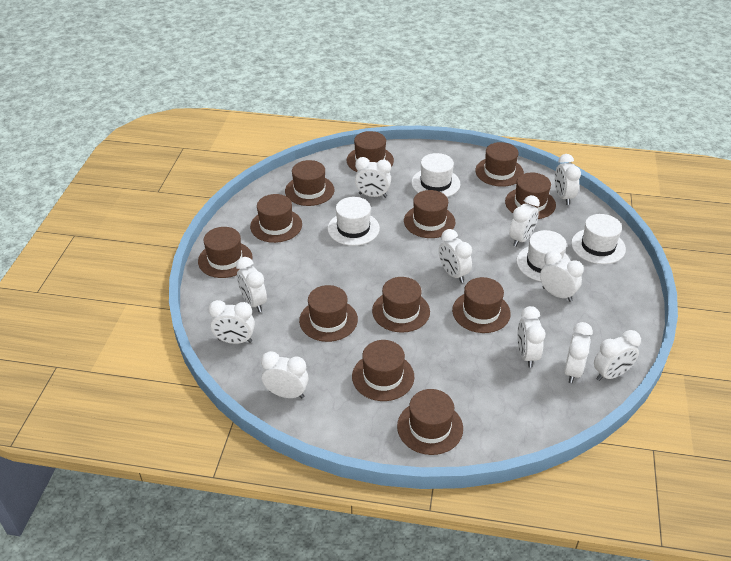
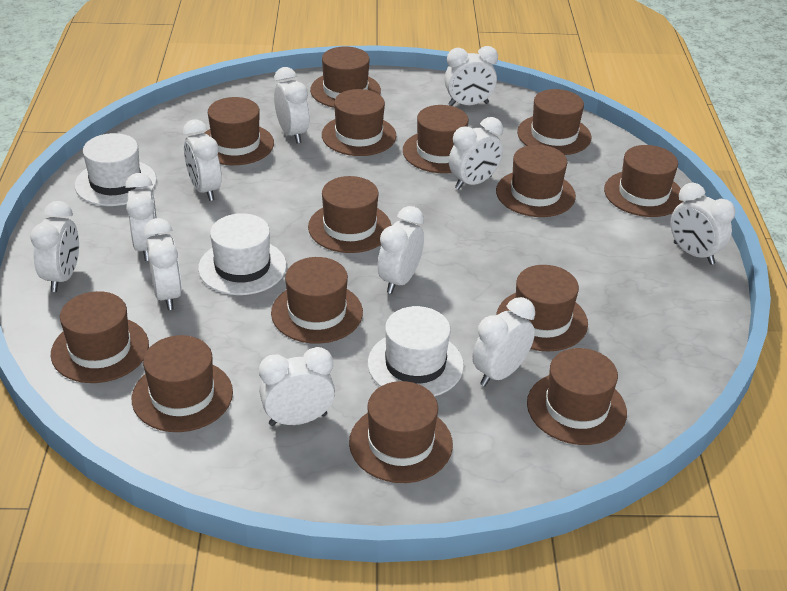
brown hat: 12 -> 14
white hat: 4 -> 3

